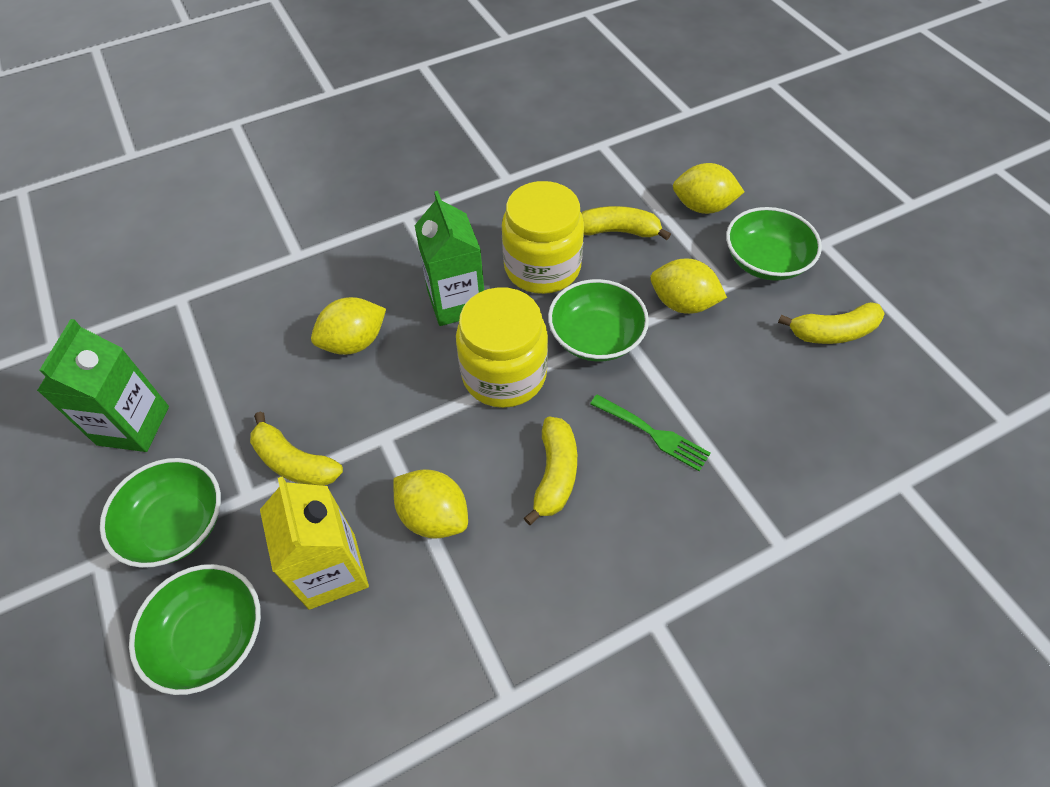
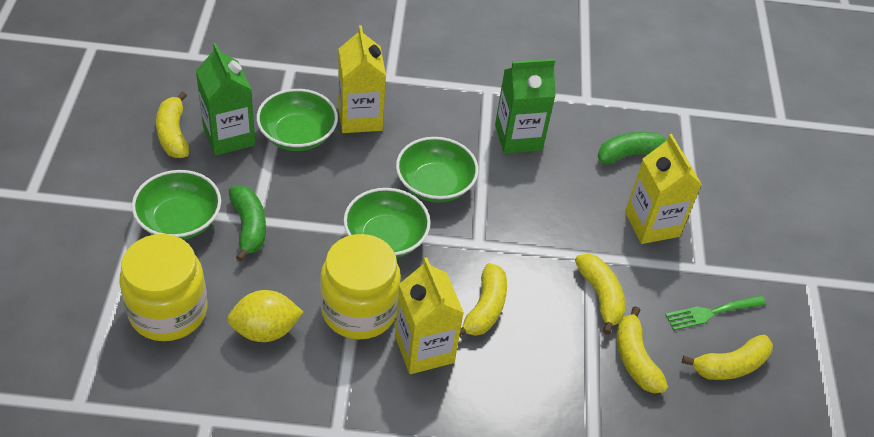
green banana: 0 -> 2
yellow banana: 4 -> 5
yellow carton: 1 -> 3
yellow lemon: 4 -> 1

